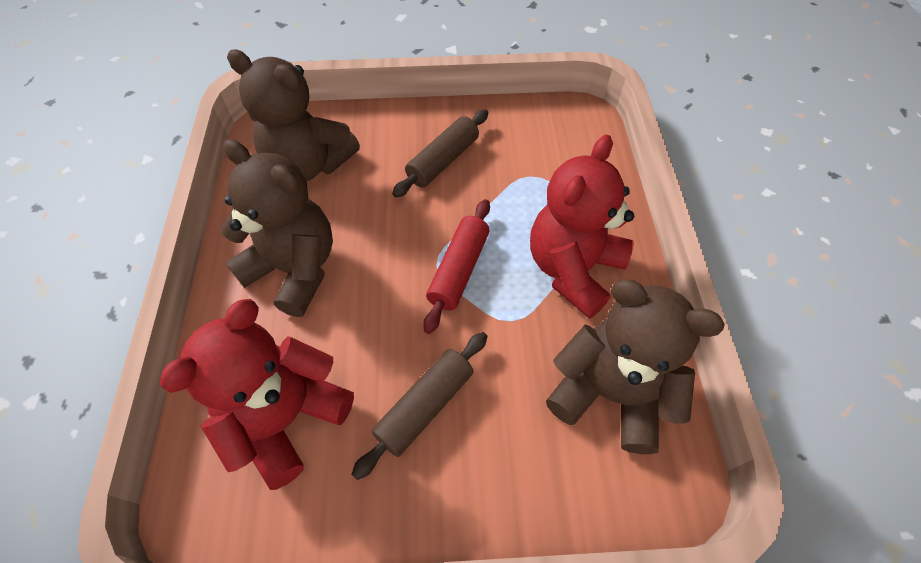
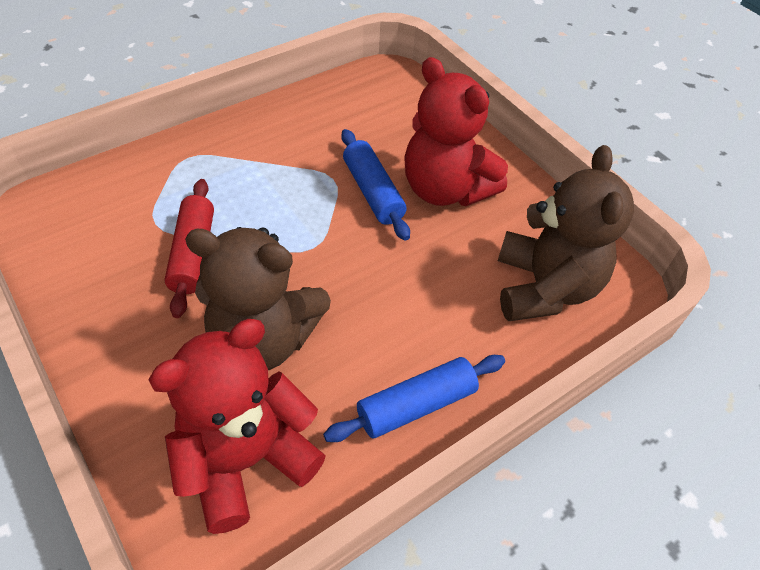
blue rolling pin: 0 -> 2
brown rolling pin: 2 -> 0
brown teddy bear: 3 -> 2

